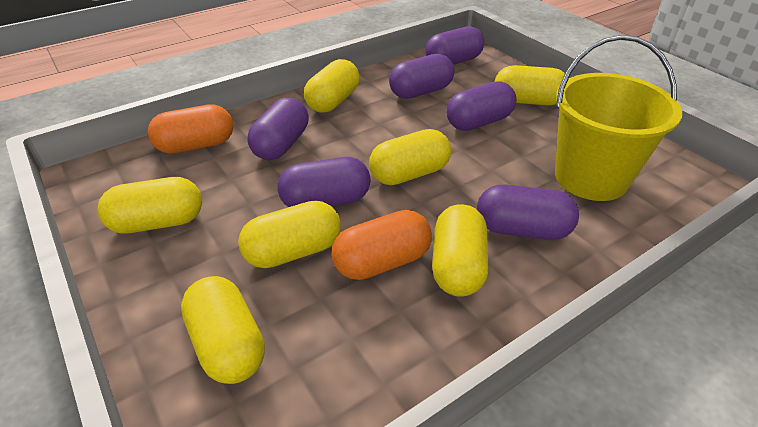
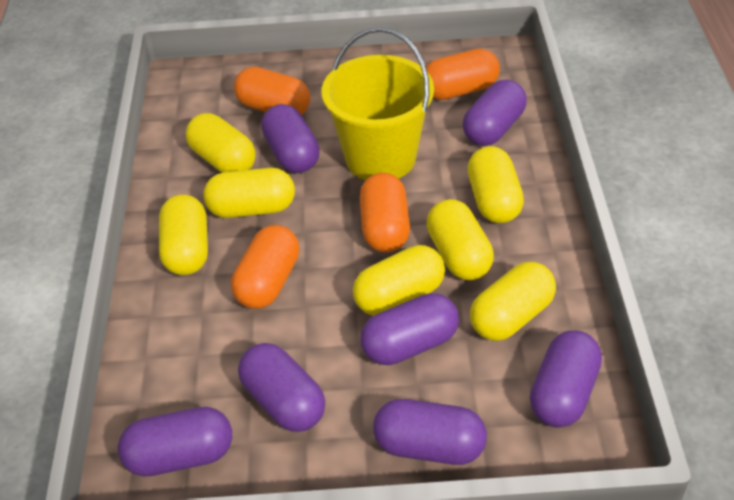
orange capsule: 2 -> 4
purple capsule: 6 -> 7

